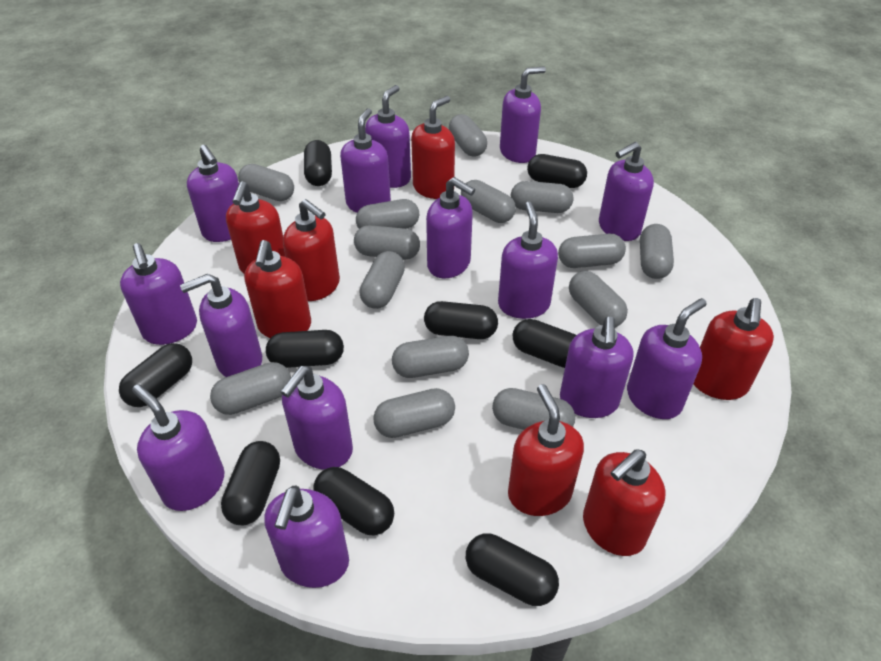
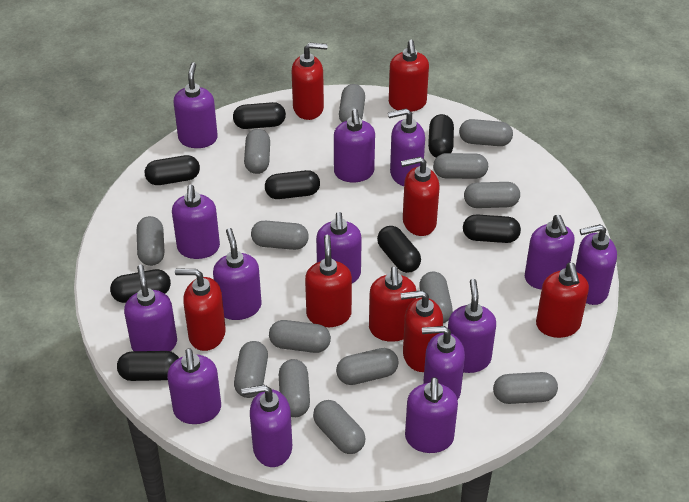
black capsule: 9 -> 8
red soap dispenser: 7 -> 8

